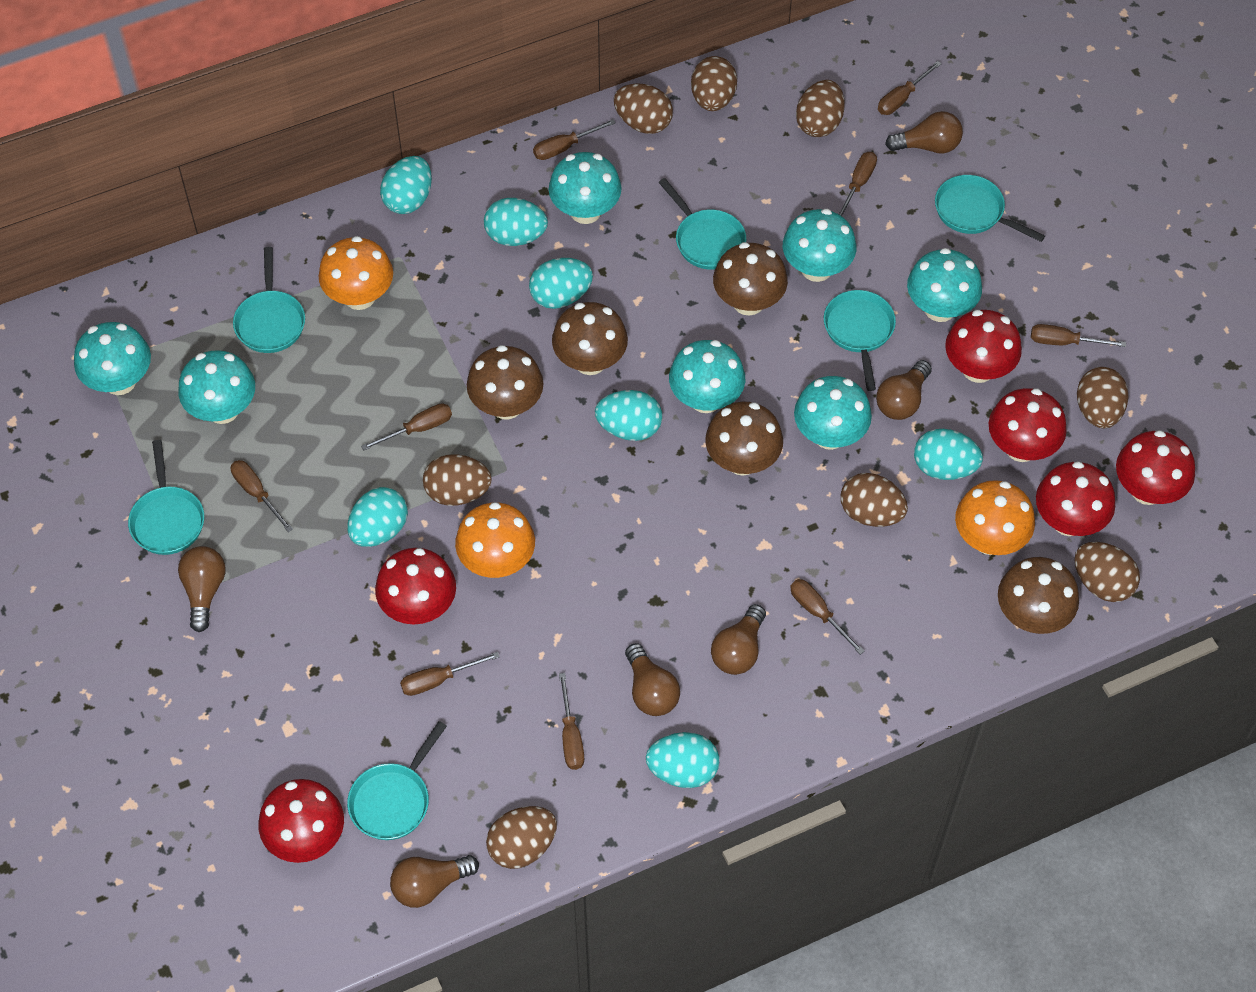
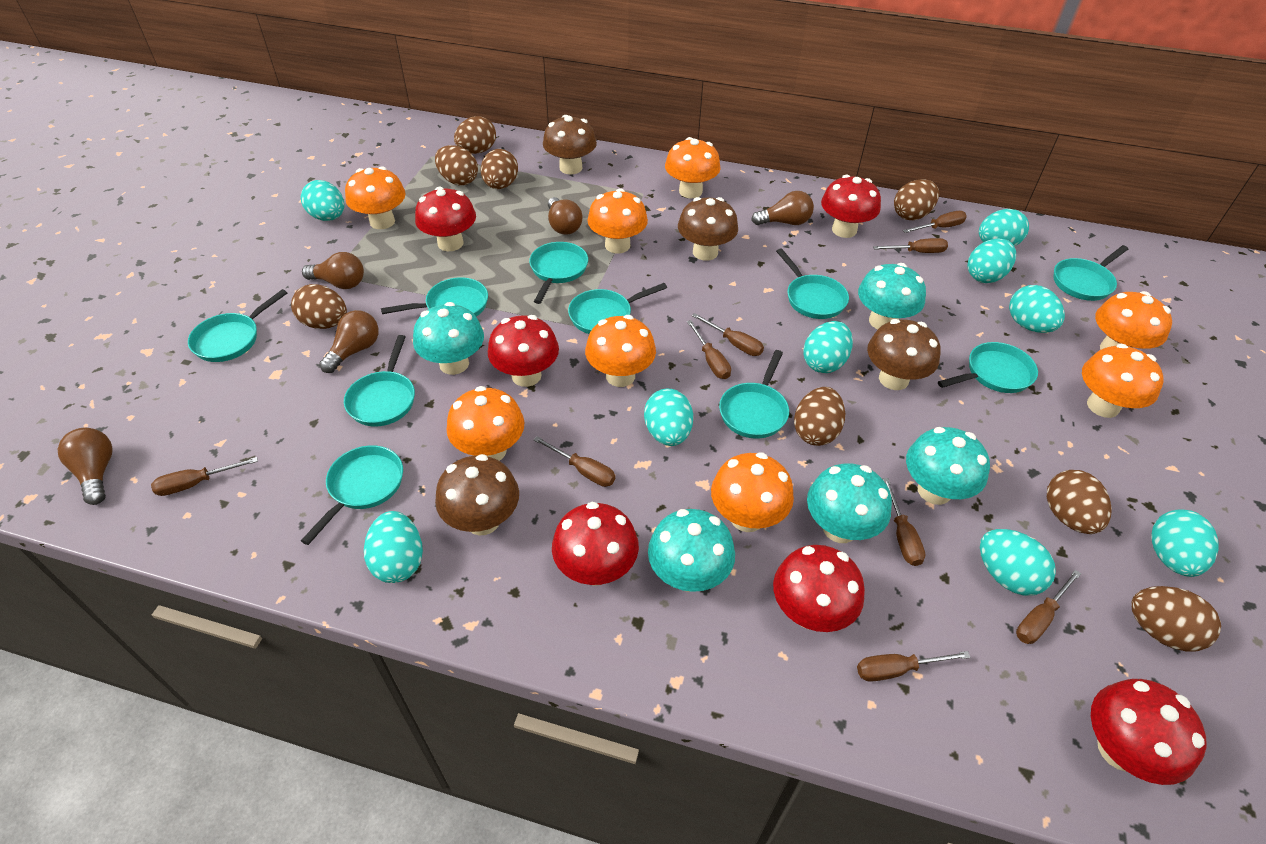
brown light bulb: 6 -> 5
brown mushroom: 5 -> 4
orange mushroom: 3 -> 8
turquoise egg: 7 -> 9
turquoise mushroom: 7 -> 5
turquoise pan: 6 -> 10

